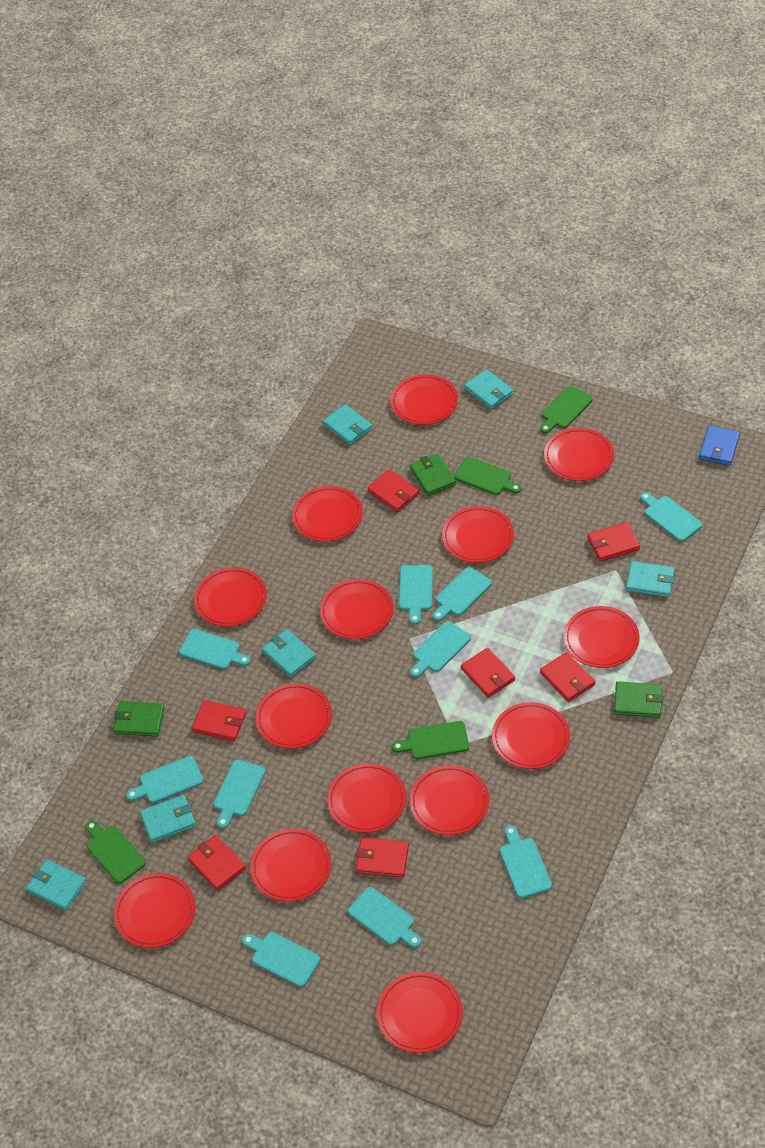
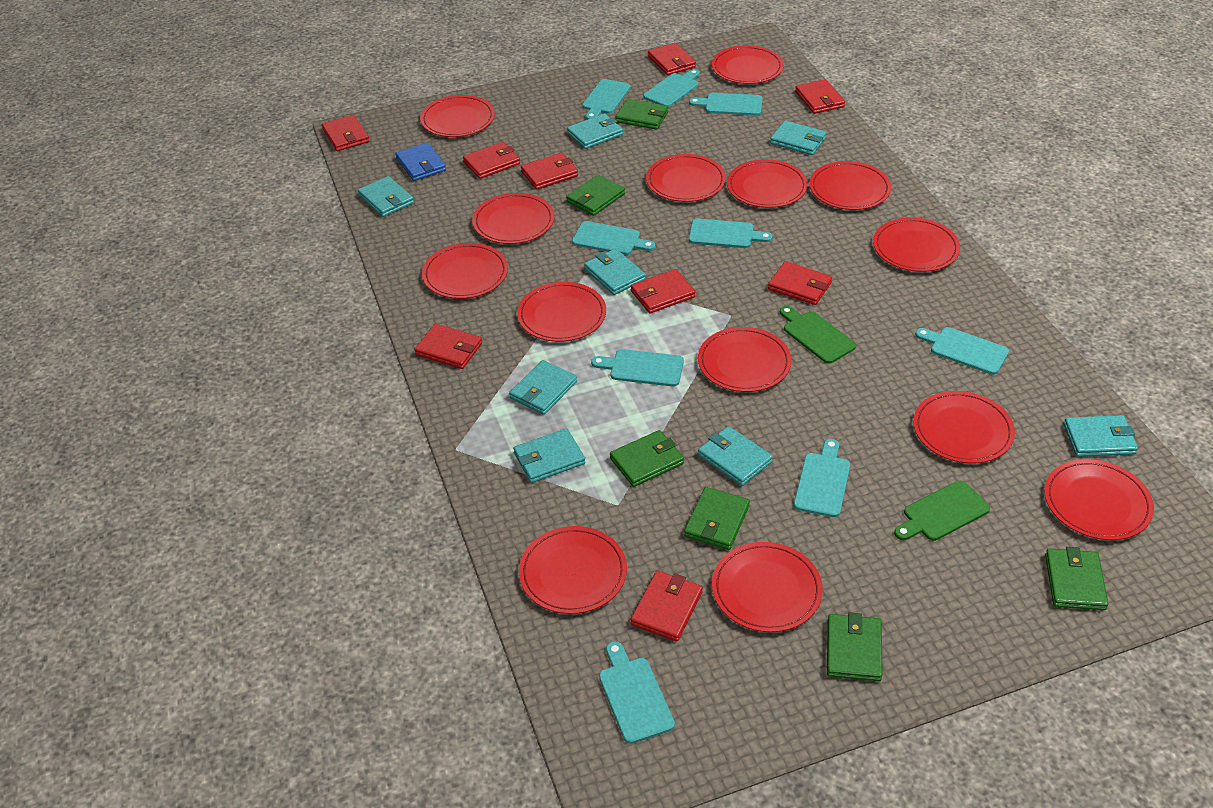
green cutting board: 4 -> 2
green wallet: 3 -> 6
red wallet: 7 -> 9
turquoise cutting board: 10 -> 9
turquoise wallet: 6 -> 8

